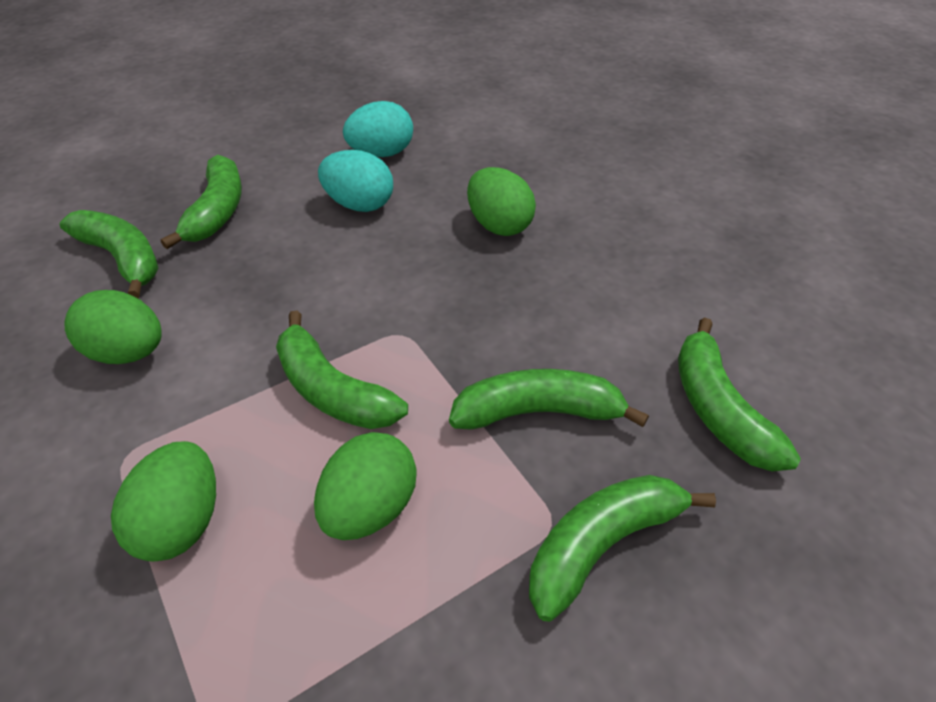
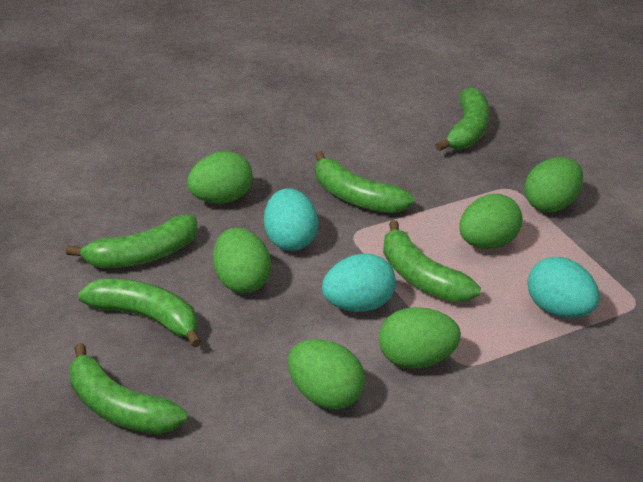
green egg: 4 -> 6
turquoise egg: 2 -> 3

